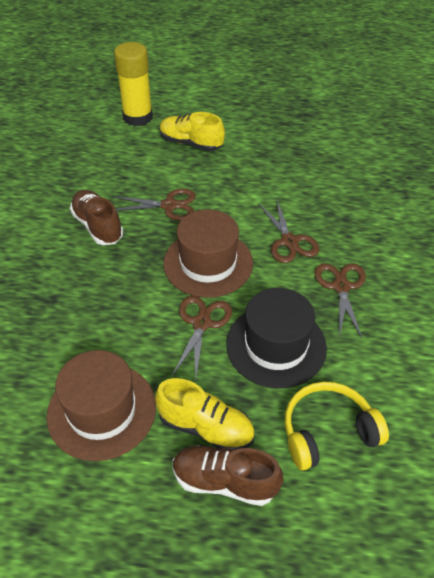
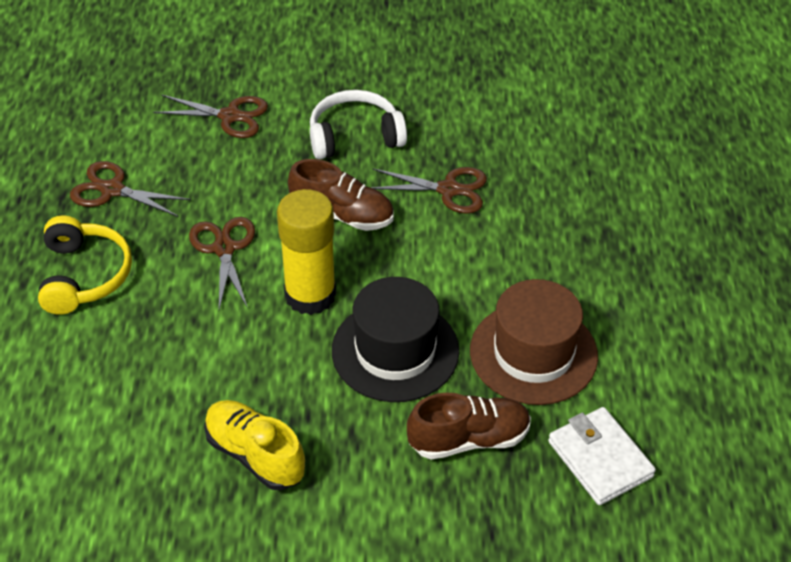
brown hat: 2 -> 1
white headphones: 0 -> 1
white wallet: 0 -> 1
yellow shoe: 2 -> 1

